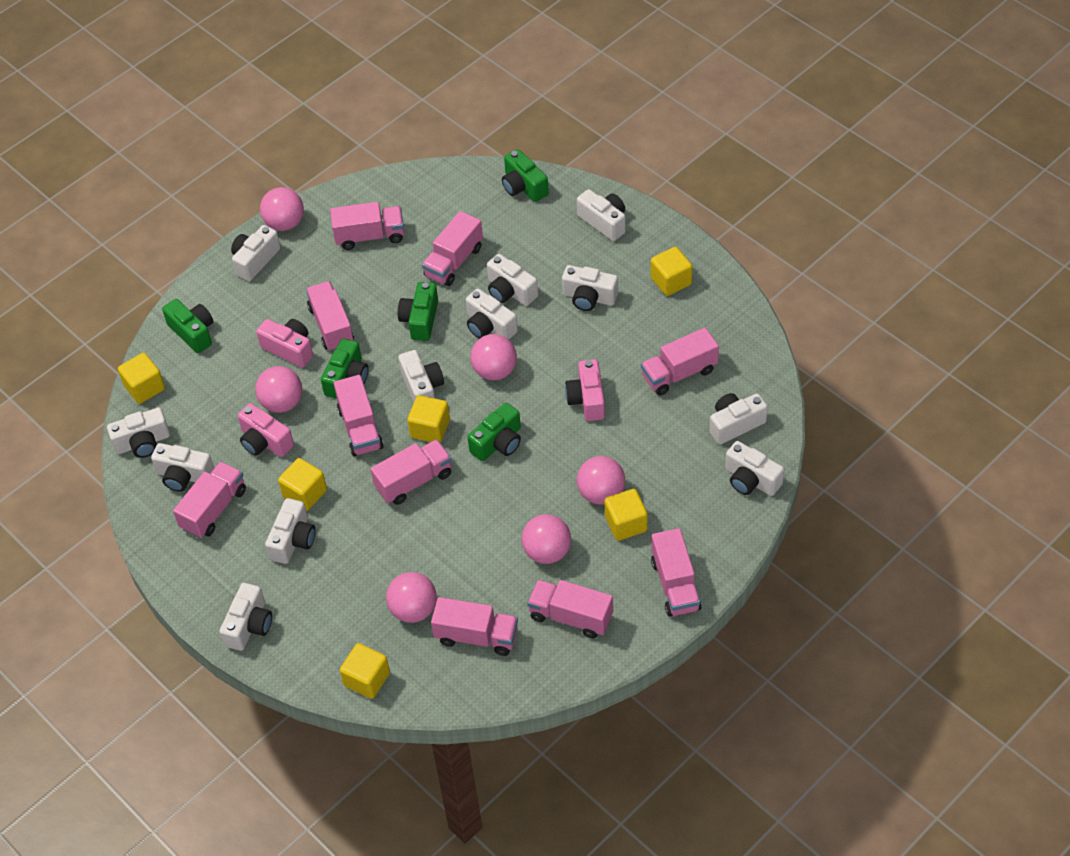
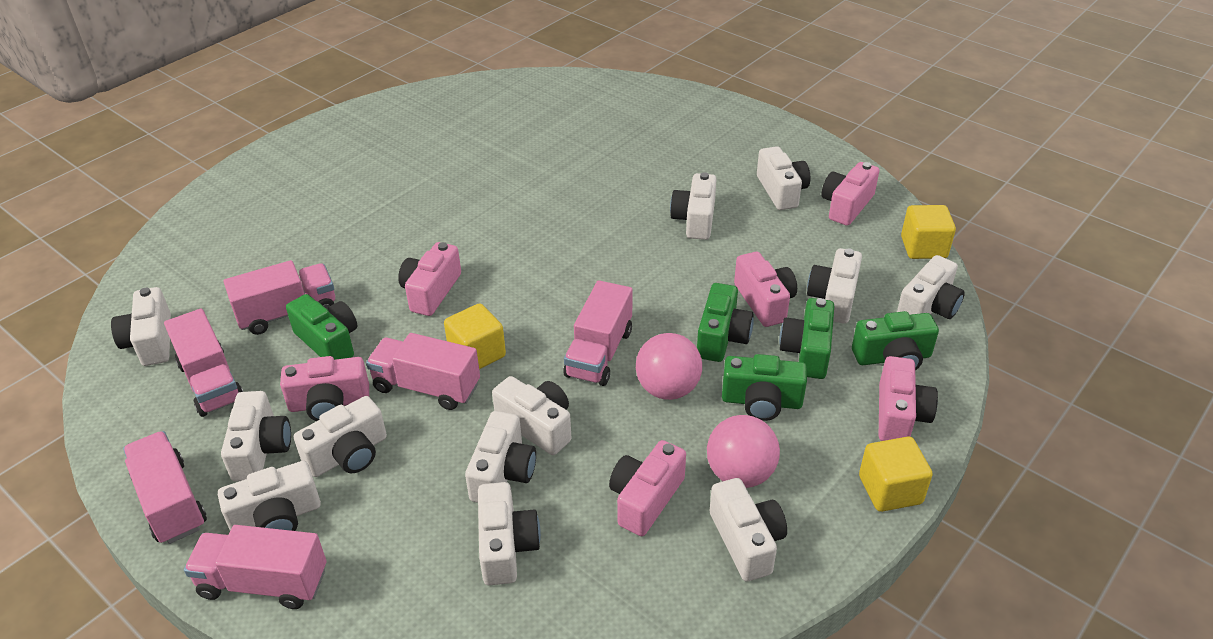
pink ball: 6 -> 2
pink camera: 3 -> 6
pink truck: 10 -> 6
yellow cube: 6 -> 3

